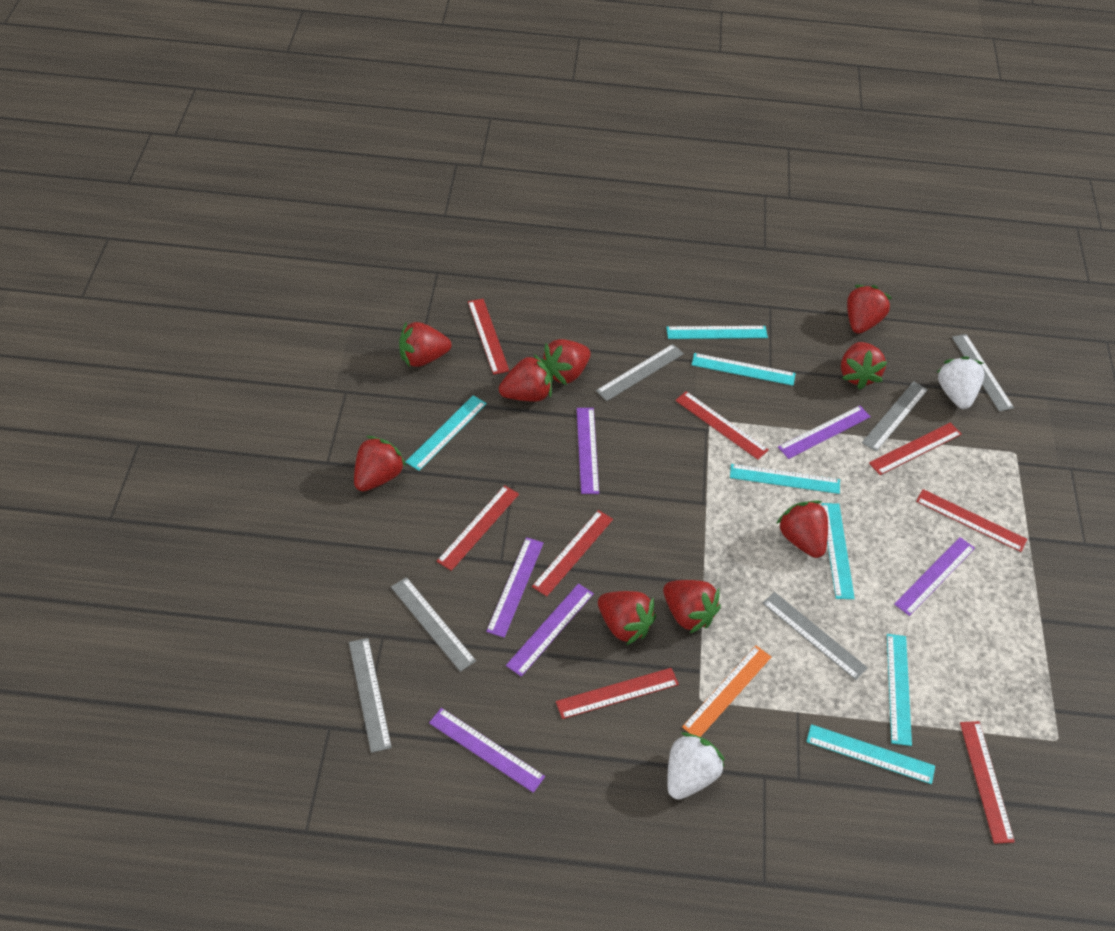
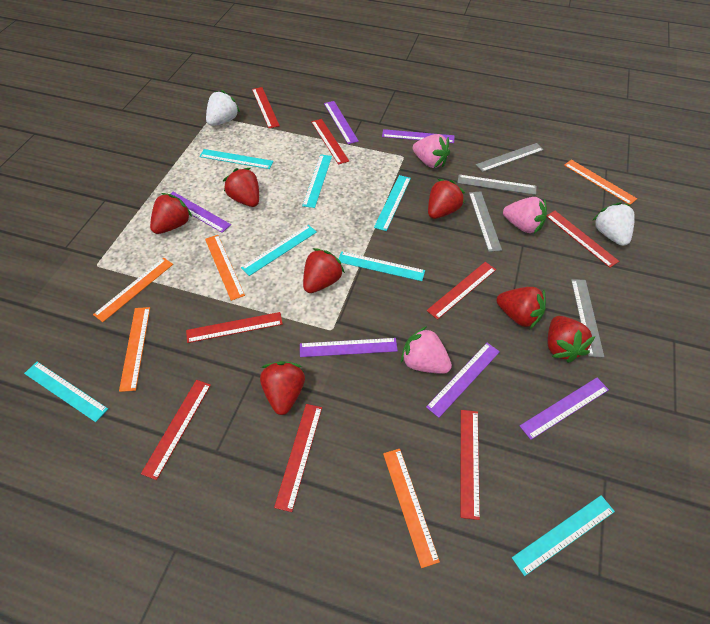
grey ruler: 6 -> 4
orange ruler: 1 -> 5
pink strawberry: 0 -> 3
red strawberry: 9 -> 7

